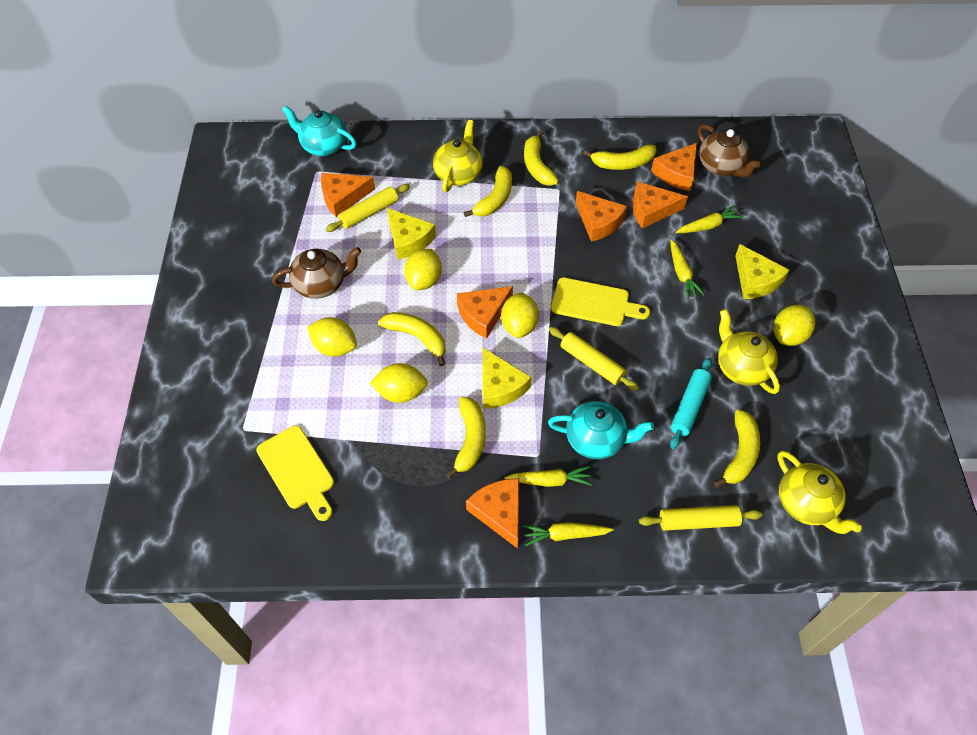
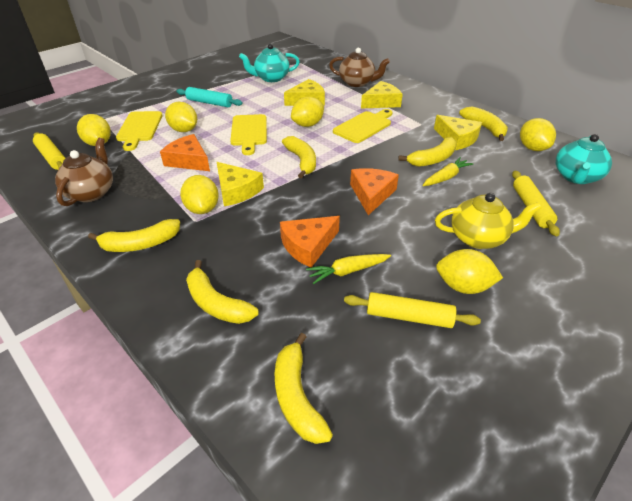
orange cheese: 6 -> 3
yellow carrot: 4 -> 2
yellow cheese: 3 -> 4
yellow cutting board: 2 -> 3
yellow lemon: 5 -> 6
yellow teapot: 3 -> 1

